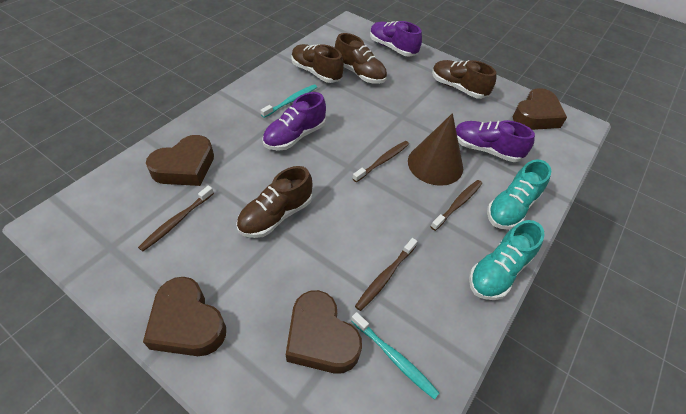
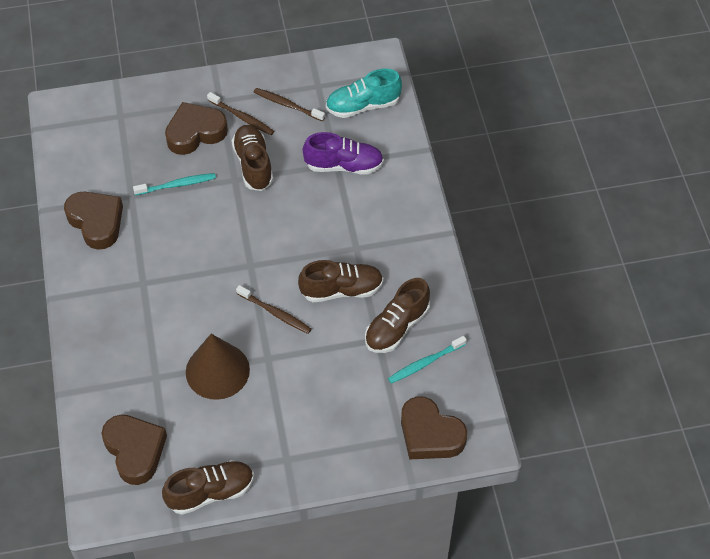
brown toothbrush: 4 -> 3
purple shoe: 3 -> 1
turquoise shoe: 2 -> 1

